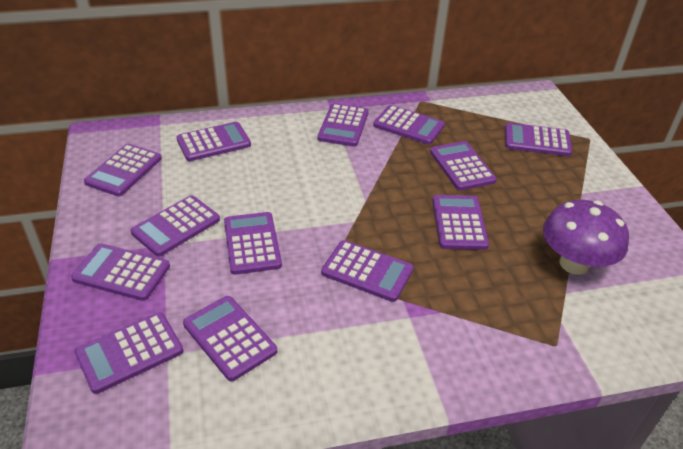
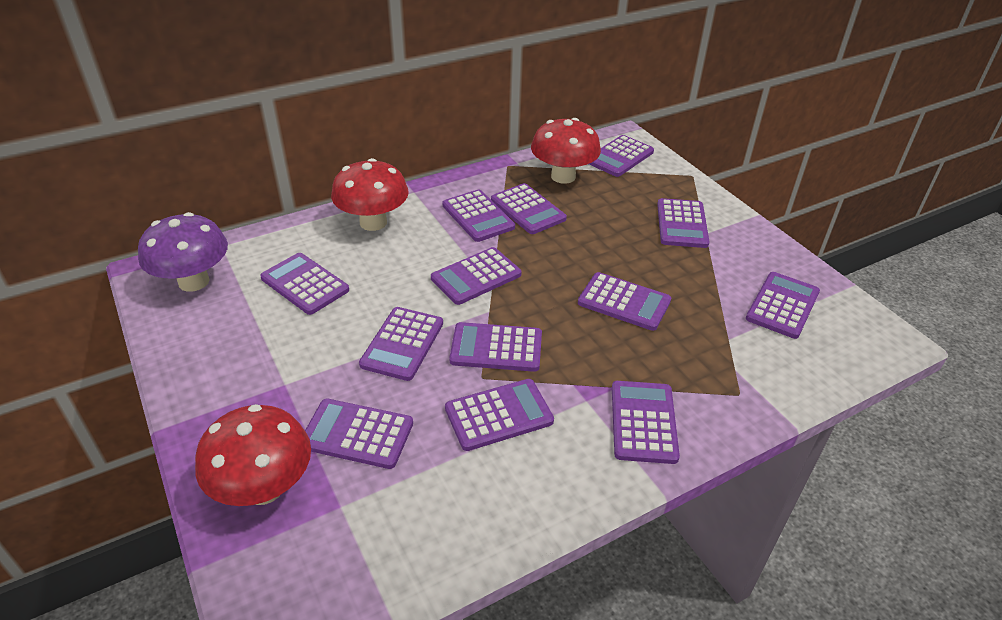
red mushroom: 0 -> 3

